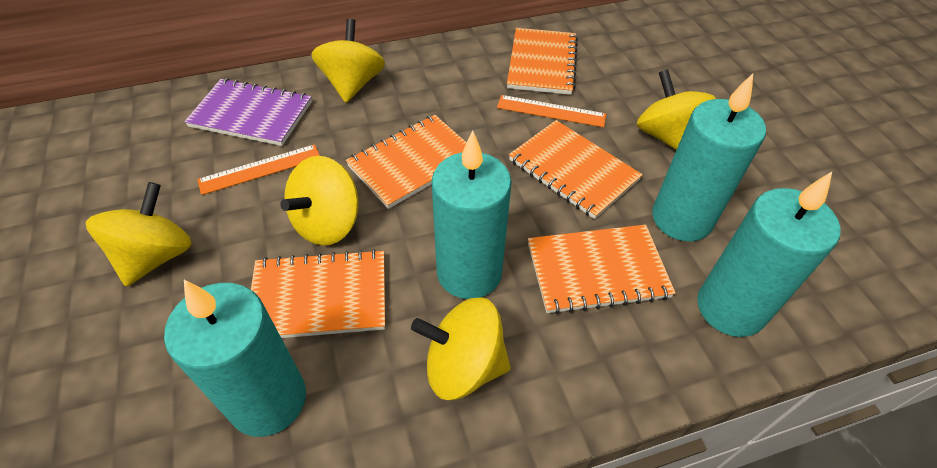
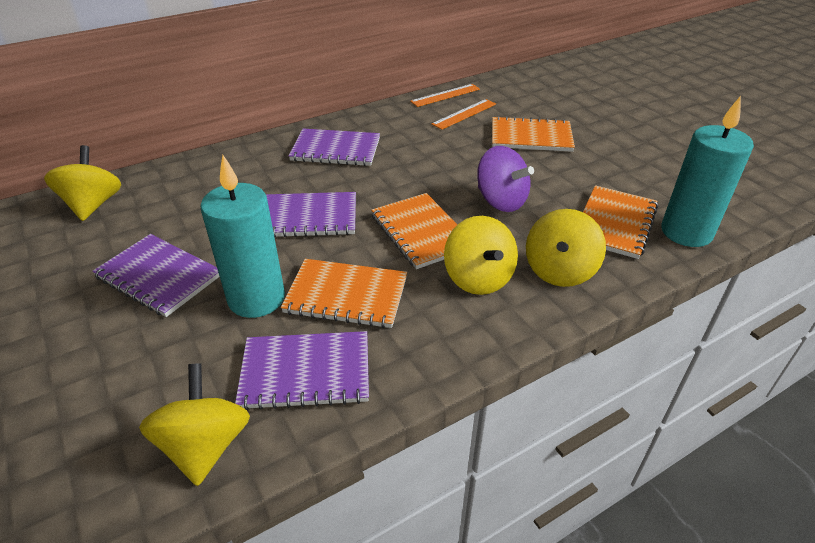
orange notebook: 5 -> 4
purple notebook: 1 -> 4
purple spinning top: 0 -> 1
turquoise candle: 4 -> 2
yellow spinning top: 5 -> 4

